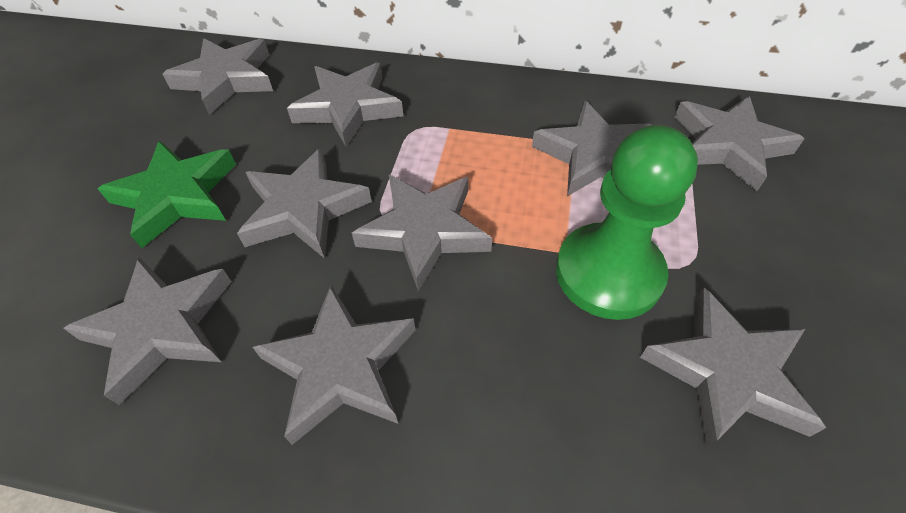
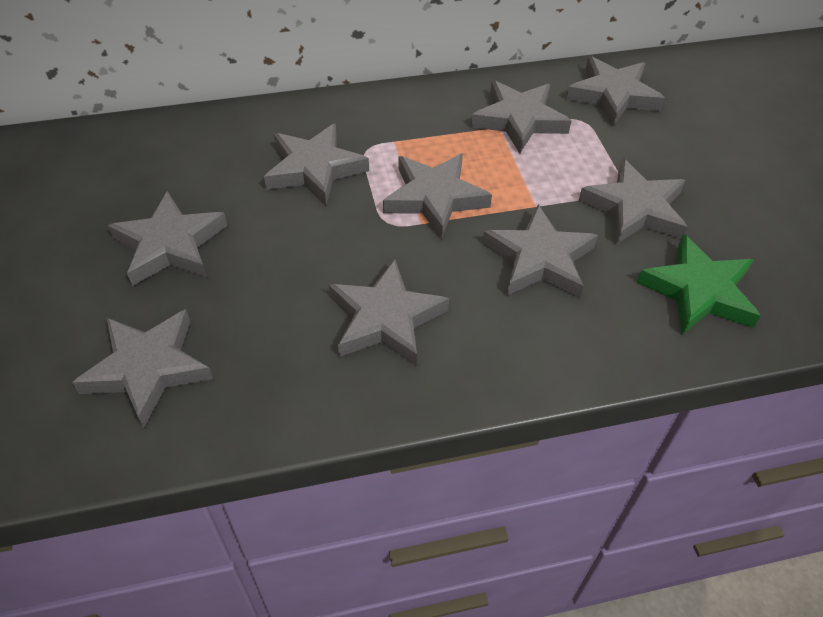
green pawn: 1 -> 0

